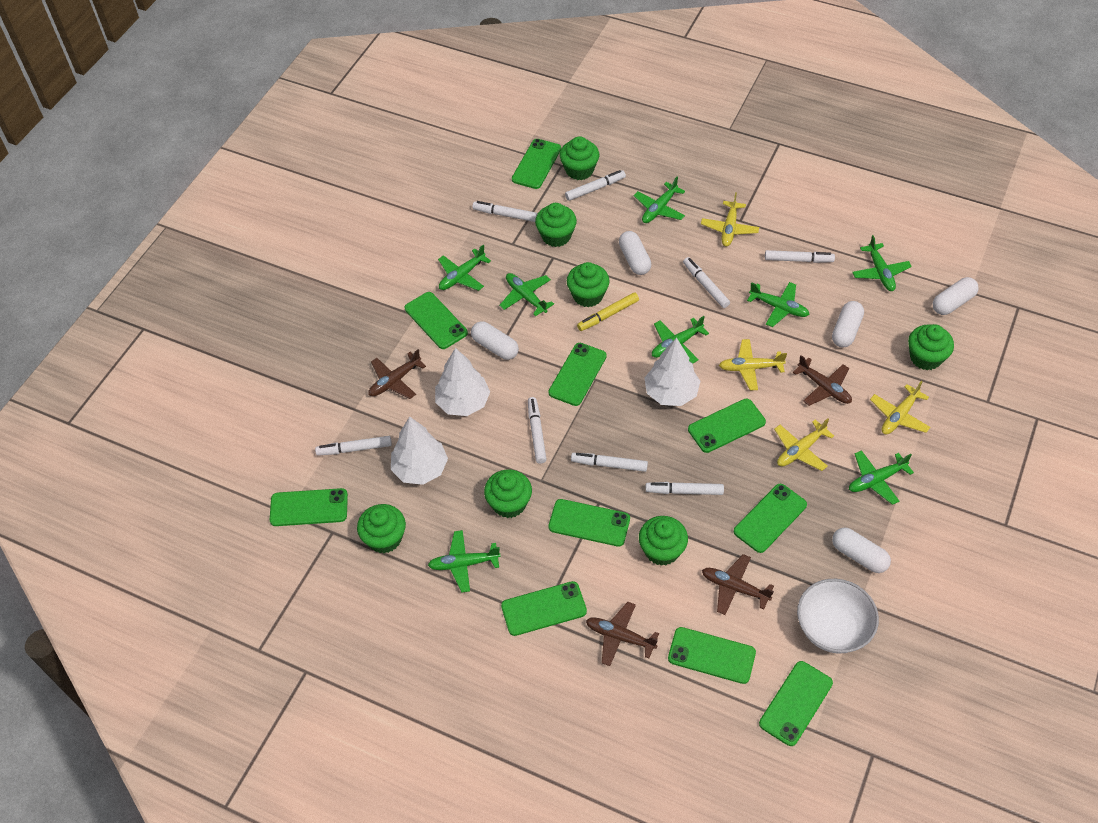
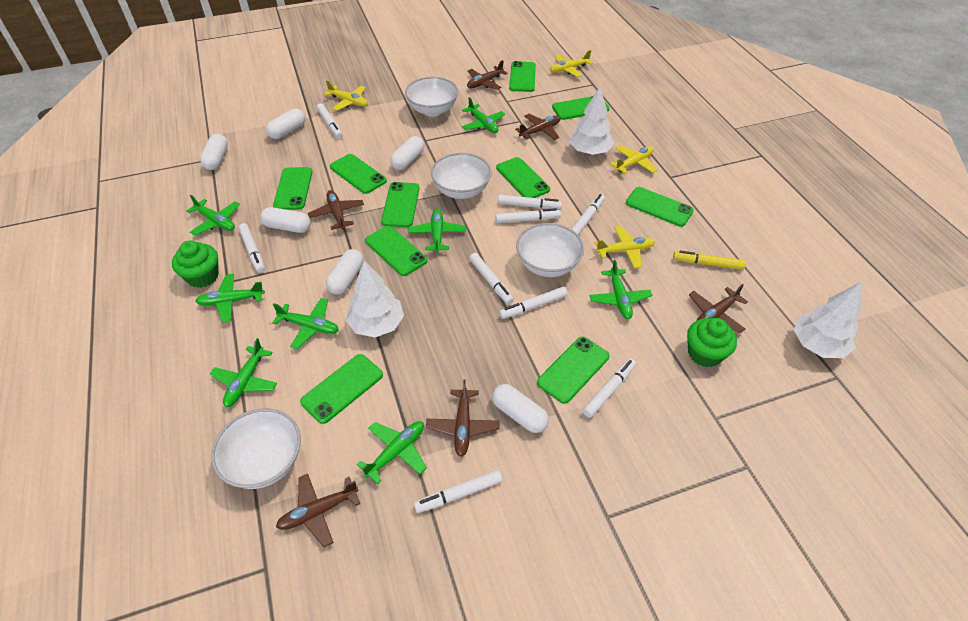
brown plane: 4 -> 6
green cupcake: 7 -> 2
white bowl: 1 -> 4
white capsule: 5 -> 6
white marker: 8 -> 9

